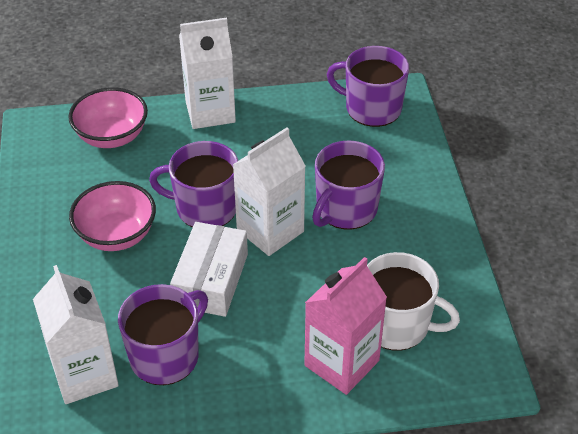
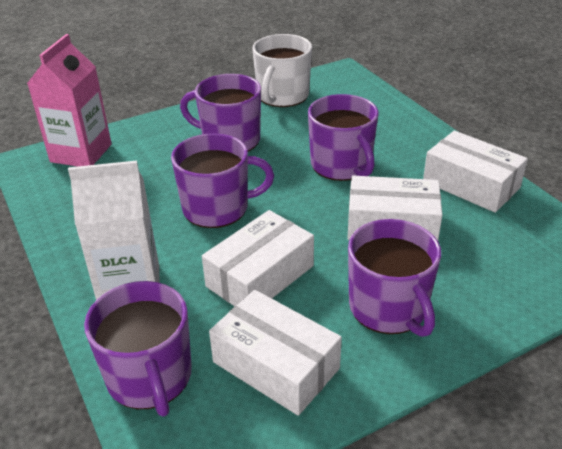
pink bowl: 2 -> 0
purple mug: 4 -> 5
white box: 1 -> 4
white carton: 3 -> 1

